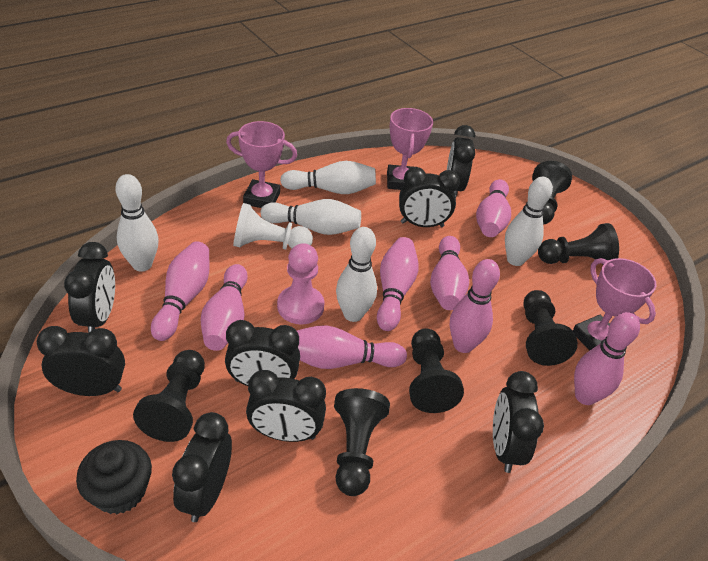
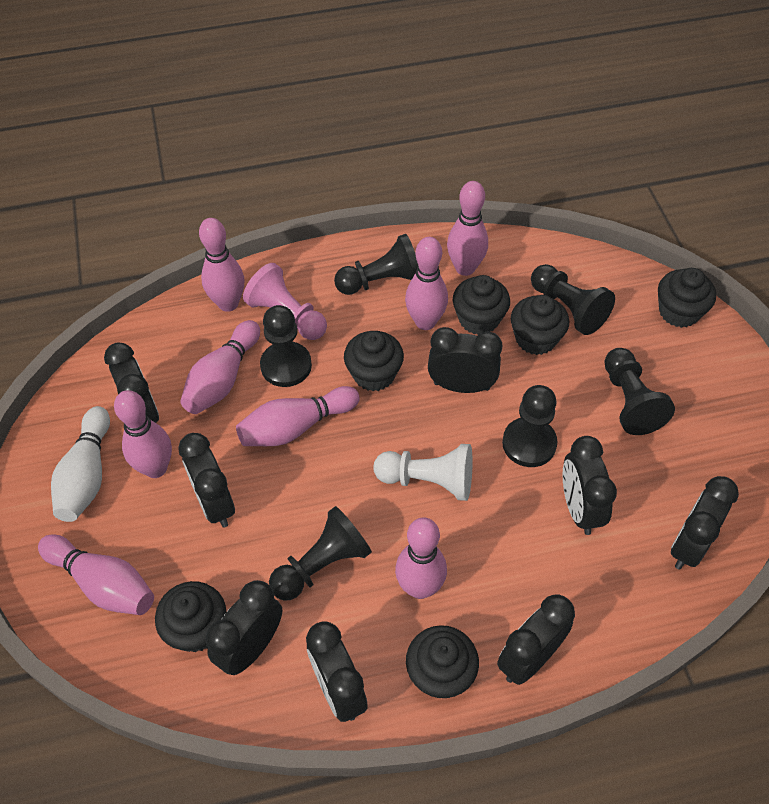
black cupcake: 1 -> 6
pink trophy: 3 -> 0
white bowling pin: 5 -> 1

